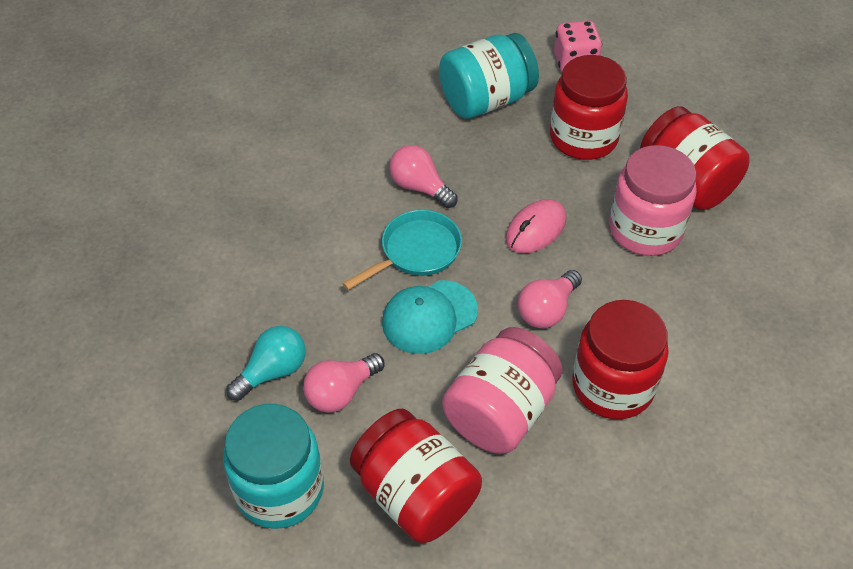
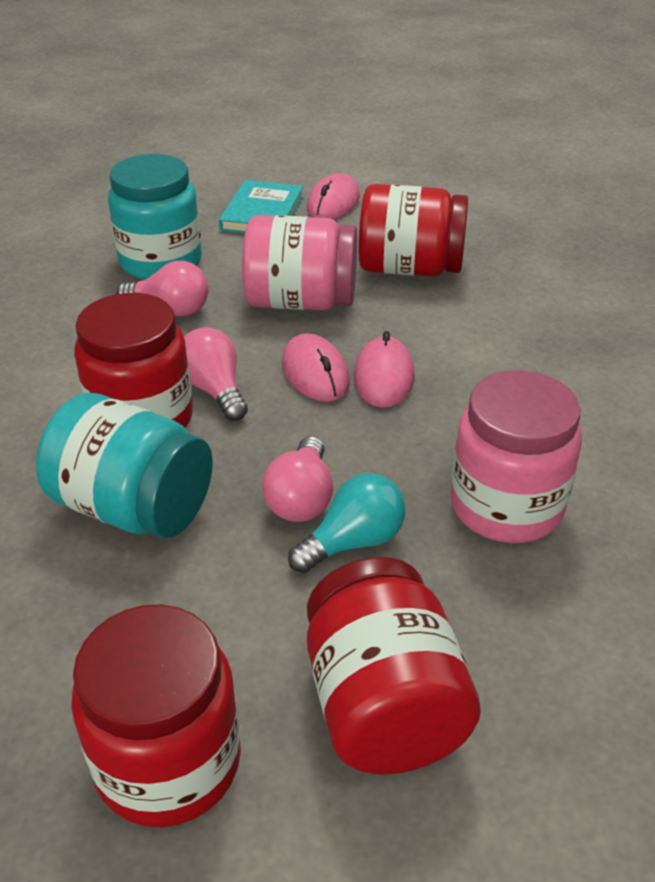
pink dice: 1 -> 0
pink mouse: 1 -> 3
turquoise book: 0 -> 1
turquoise cap: 1 -> 0
turquoise pan: 1 -> 0

